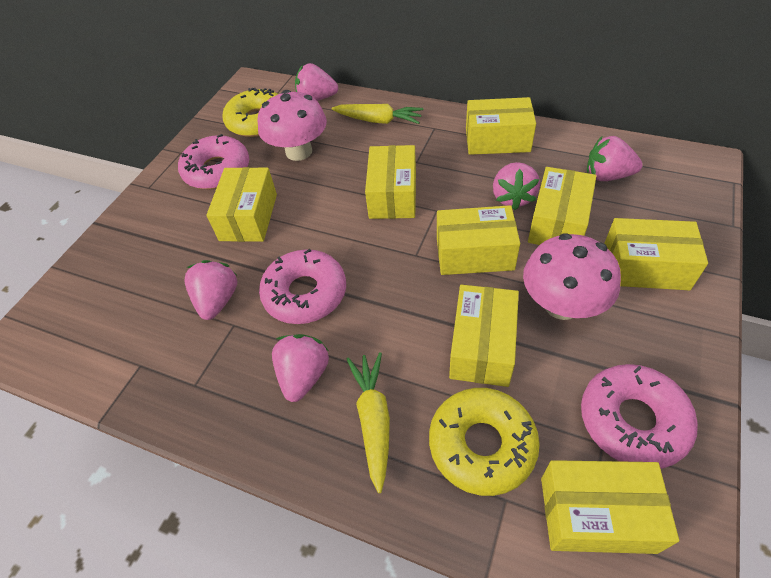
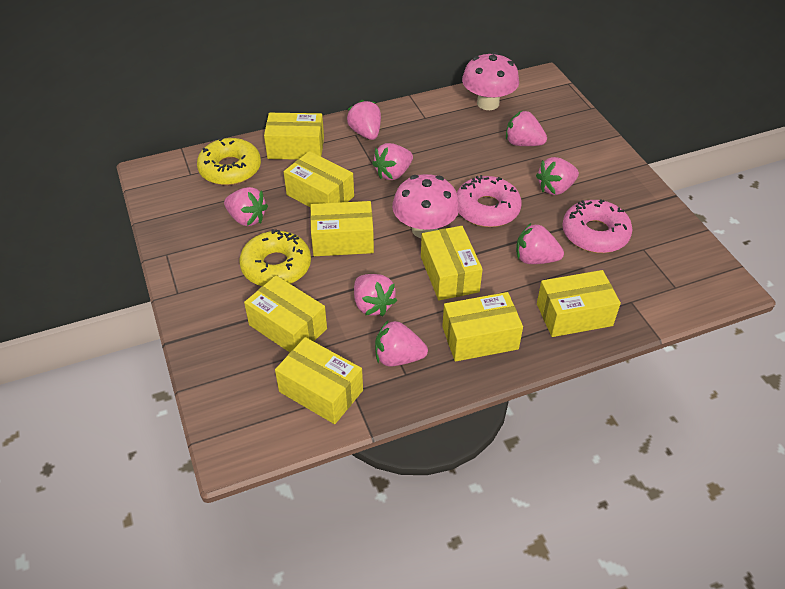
pink donut: 3 -> 2
pink strawberry: 5 -> 8
yellow carrot: 2 -> 0

